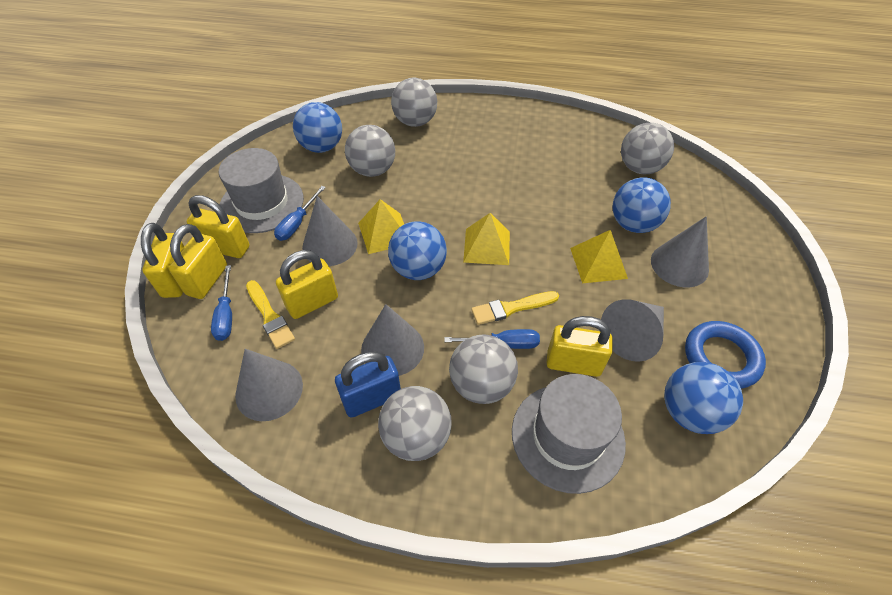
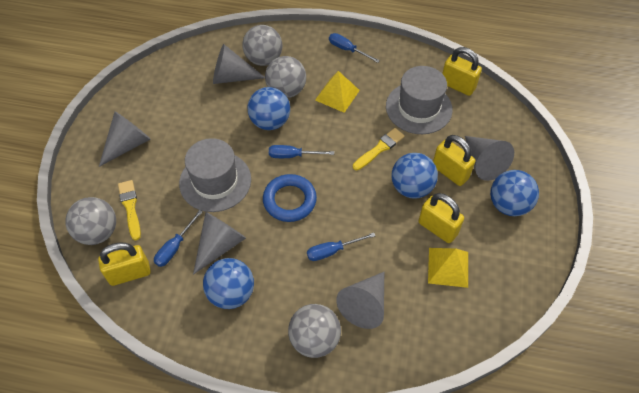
blue padlock: 1 -> 0
blue screwdriver: 3 -> 4
grey ball: 5 -> 4
yellow padlock: 5 -> 4
yellow pyramid: 3 -> 2

